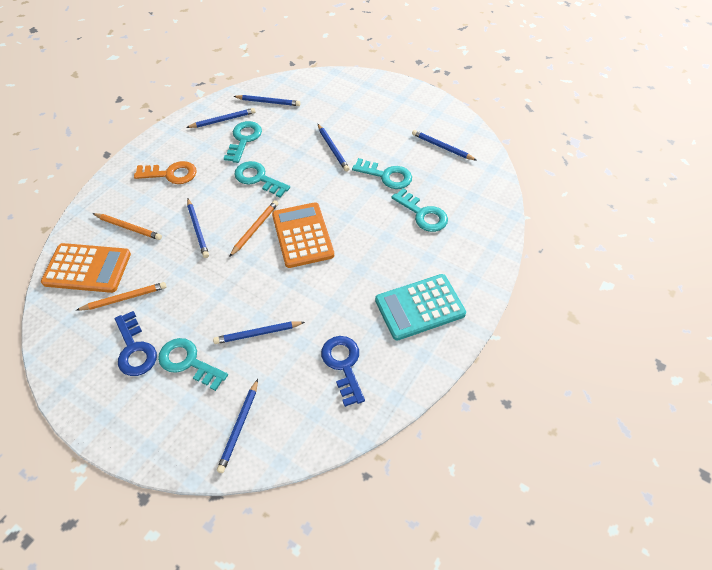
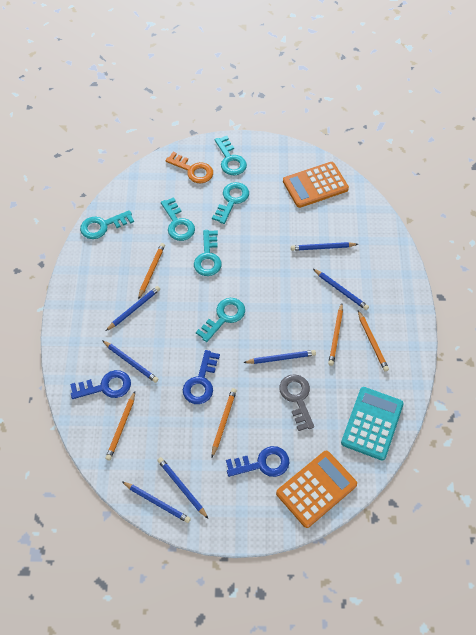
blue key: 2 -> 3
grey key: 0 -> 1
orange pencil: 3 -> 5
turquoise key: 5 -> 6

